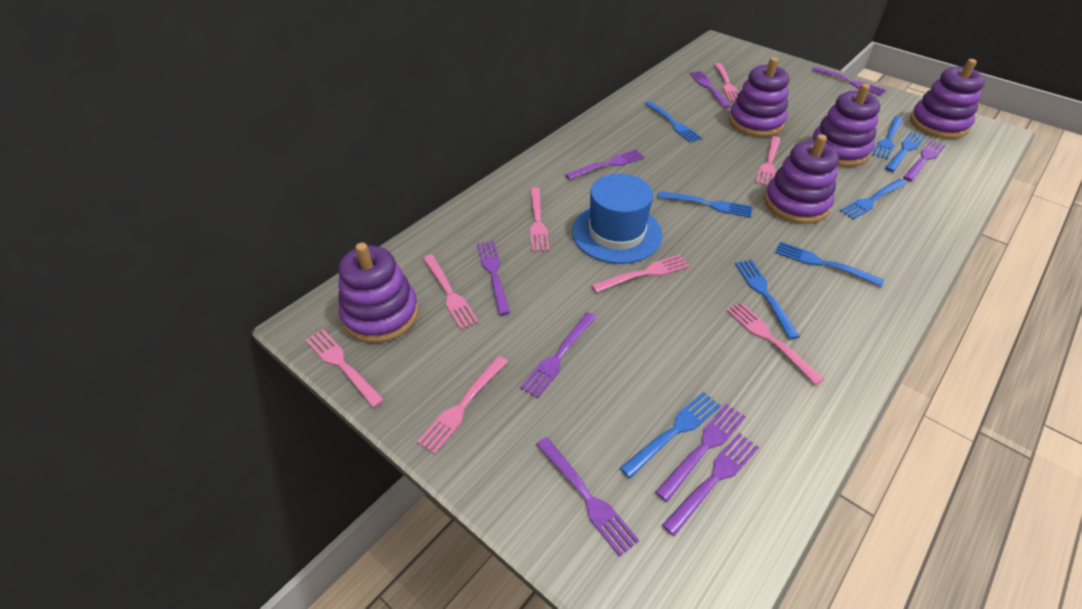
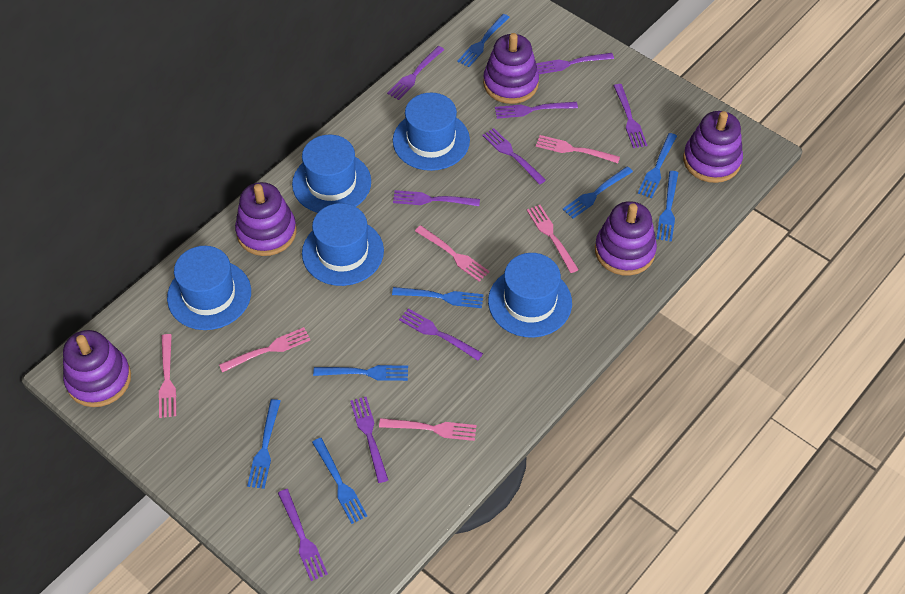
blue hat: 1 -> 5
pink fork: 8 -> 6

